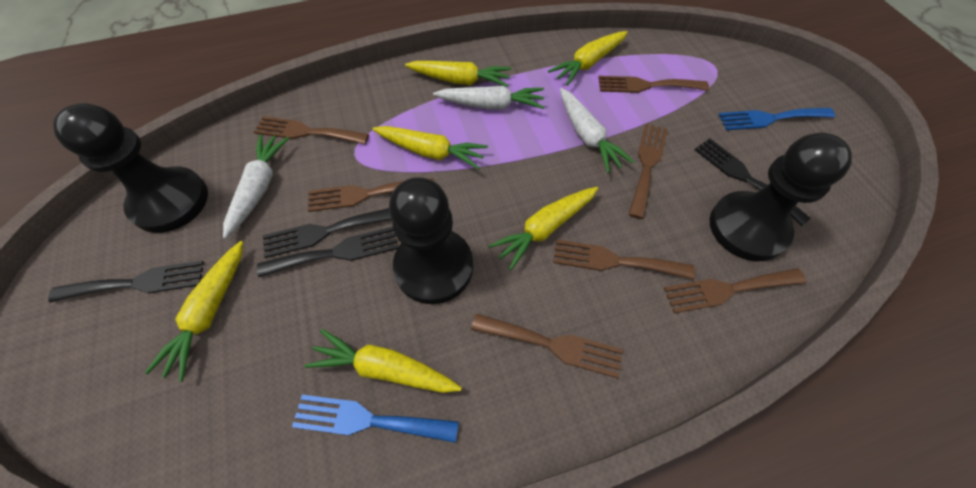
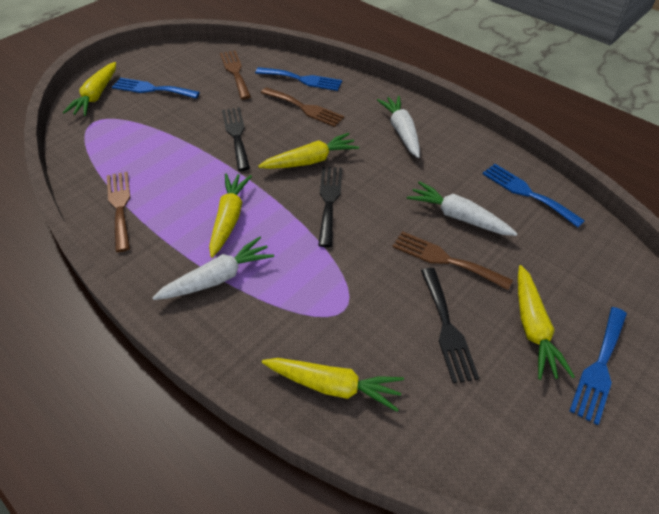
black fork: 4 -> 3
black pawn: 3 -> 0
blue fork: 2 -> 4
brown fork: 7 -> 4
yellow carrot: 6 -> 5

